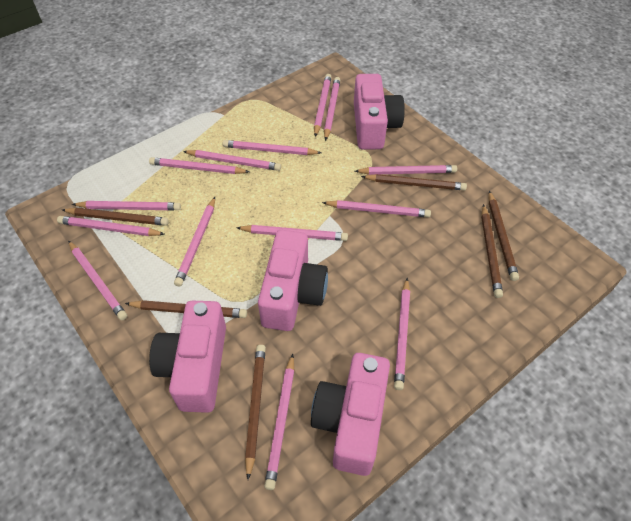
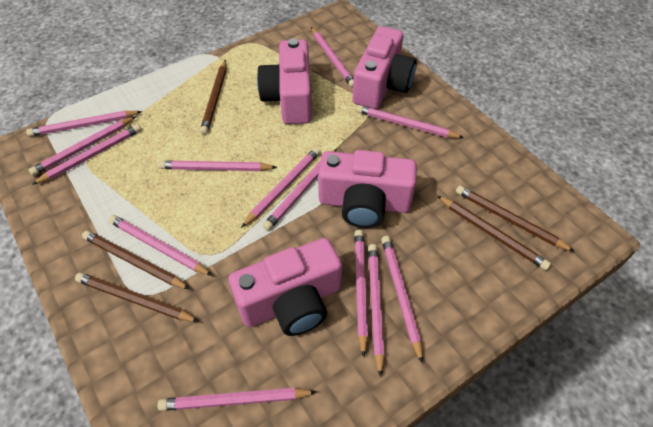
brown pencil: 6 -> 5
pink pencil: 14 -> 13

